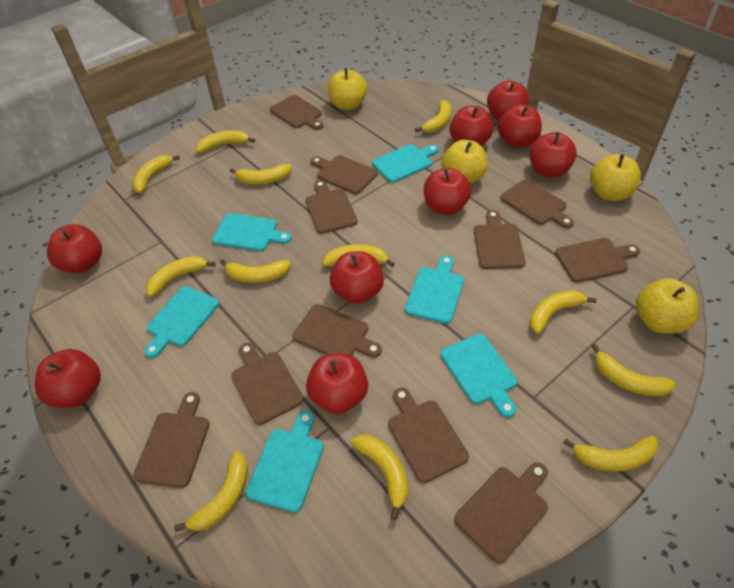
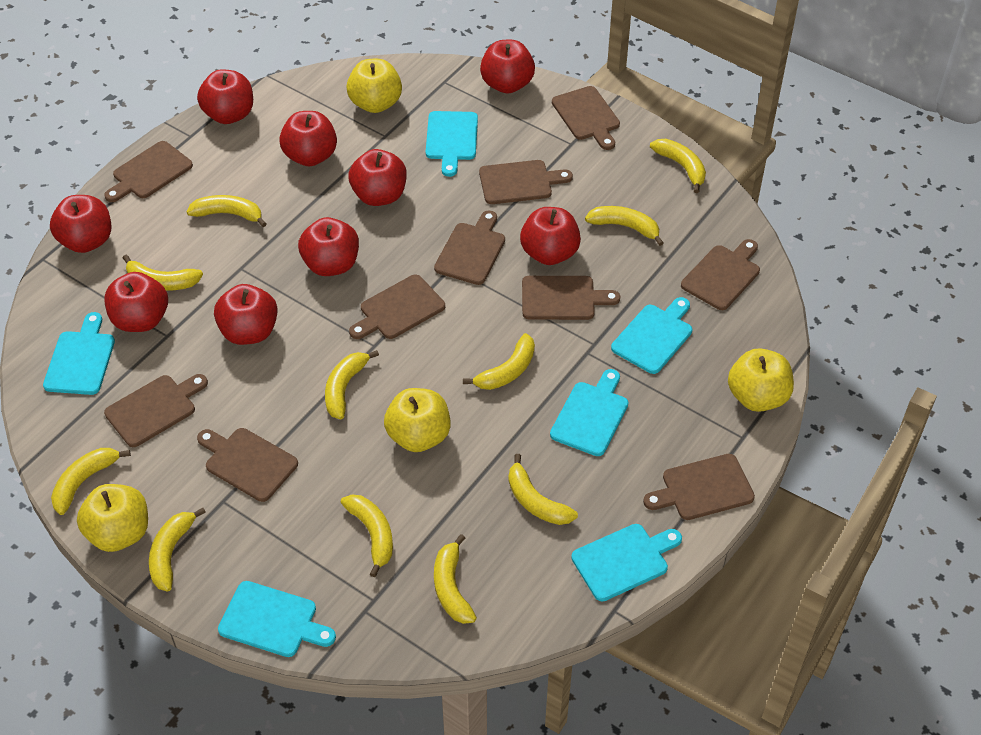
brown cutting board: 11 -> 10
yellow banana: 12 -> 11

